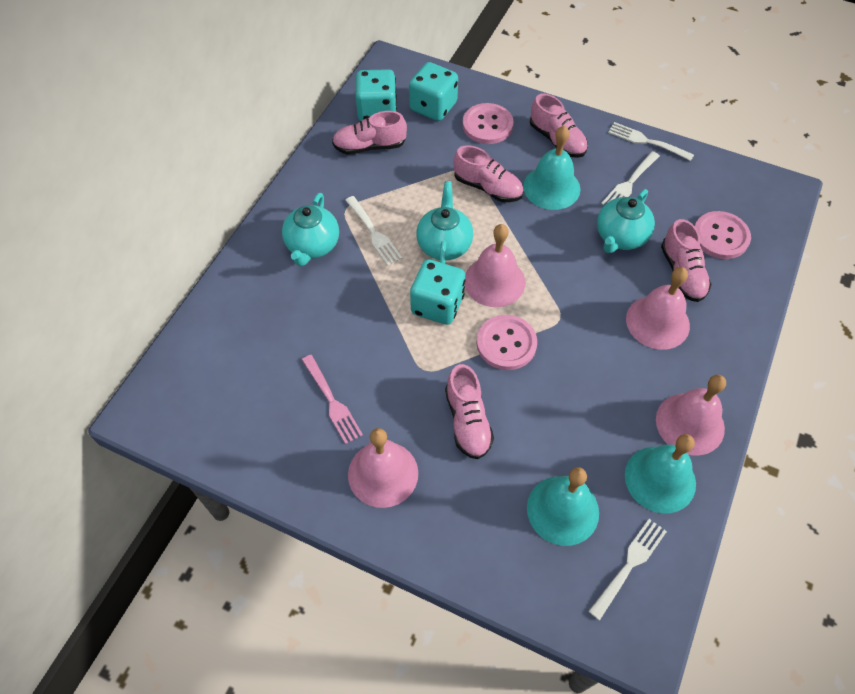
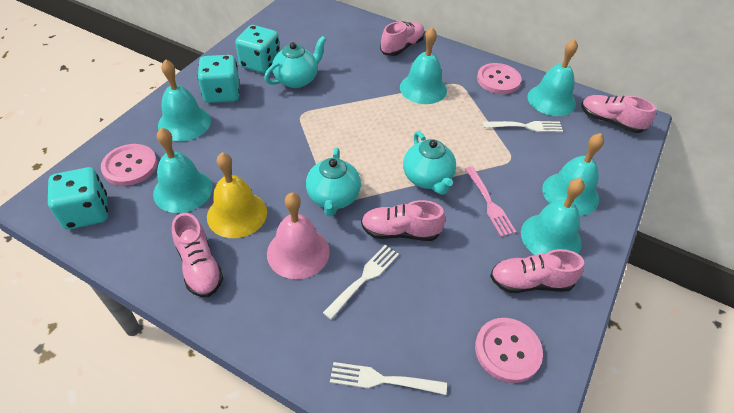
pink bell: 4 -> 1
turquoise bell: 3 -> 6
white fork: 4 -> 3
yellow bell: 0 -> 1

